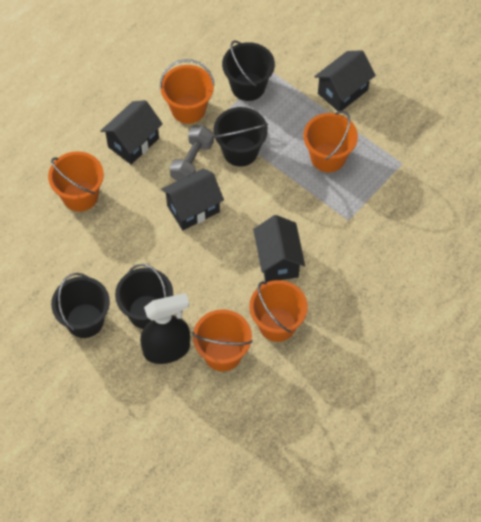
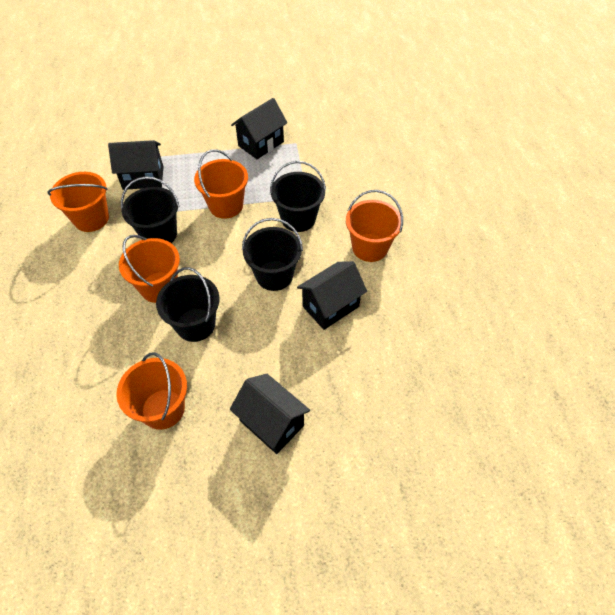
black spray bottle: 1 -> 0
grey dumbbell: 1 -> 0

